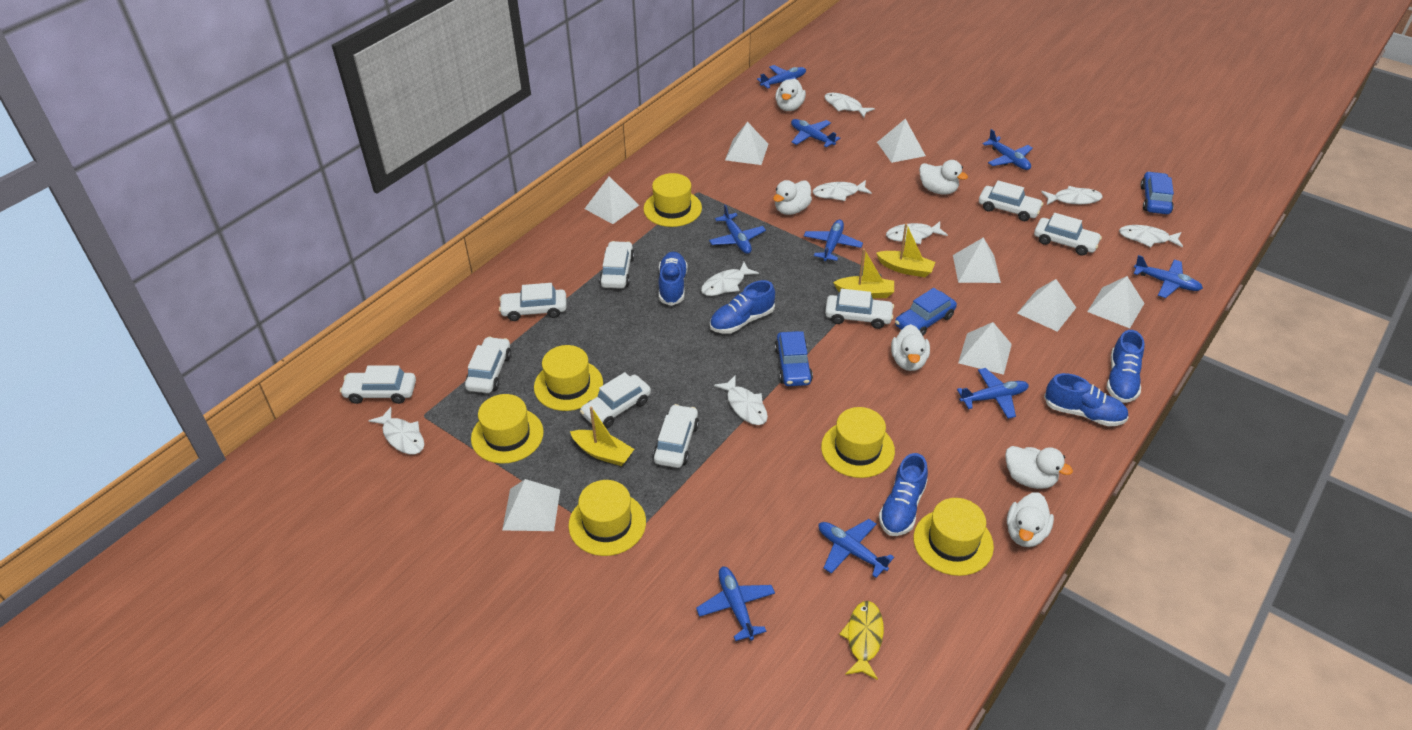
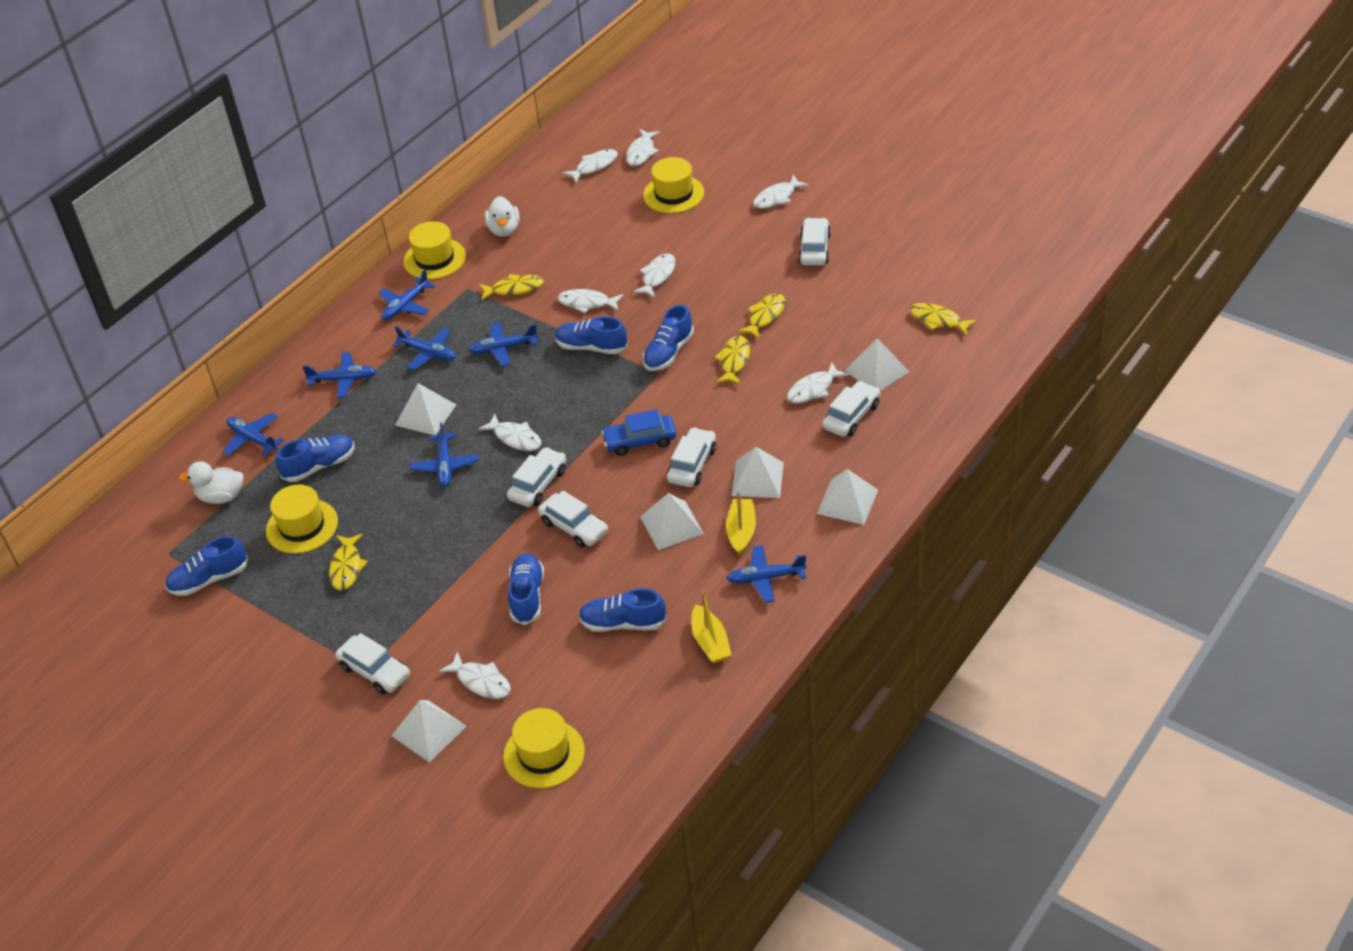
blue car: 3 -> 1
blue plane: 9 -> 7
blue shoe: 5 -> 6
white car: 9 -> 6
white duck: 6 -> 2
white pyramid: 8 -> 6
yellow boat: 3 -> 2
yellow fish: 1 -> 5
yellow hat: 6 -> 4

